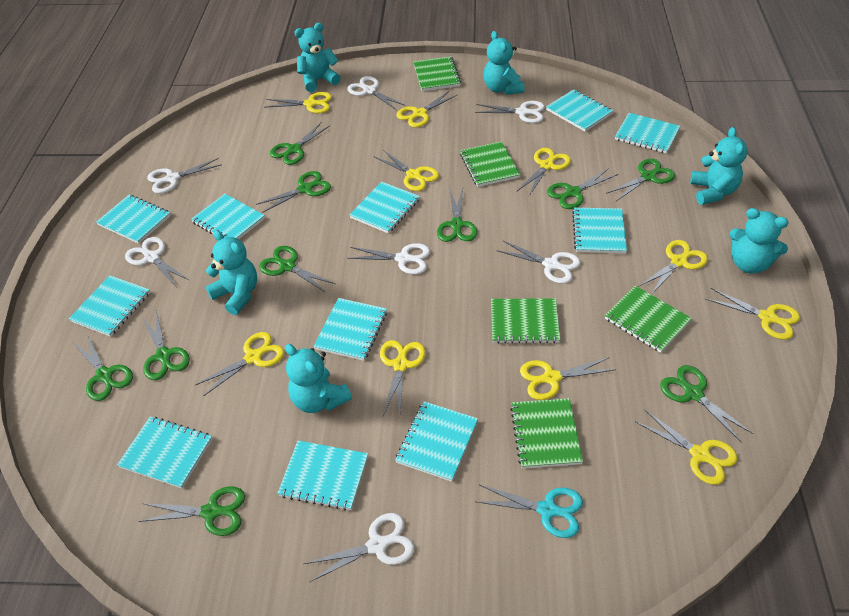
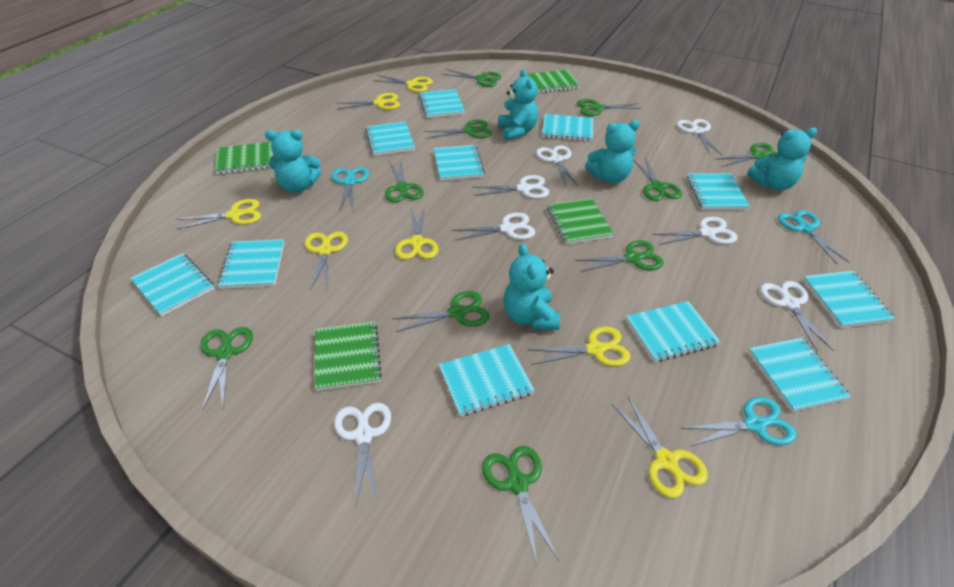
green notebook: 5 -> 4
turquoise scissors: 1 -> 3
turquoise teddy bear: 6 -> 5
yellow scissors: 10 -> 7

